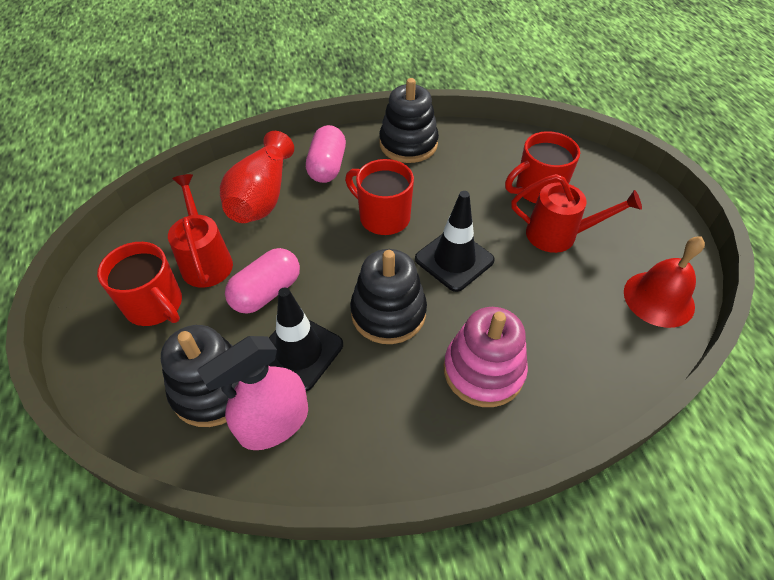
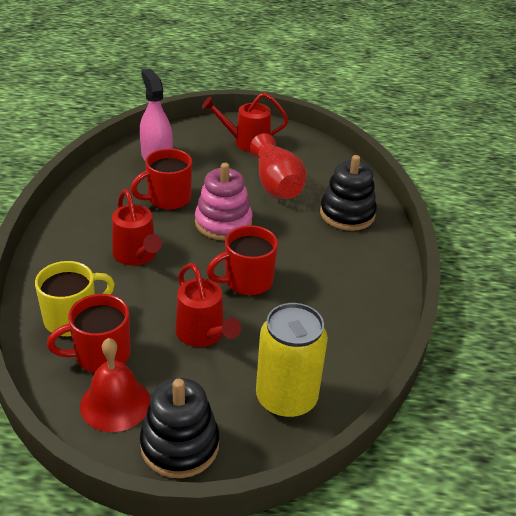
black stacking toy: 3 -> 2
black traffic cone: 2 -> 0
pink capsule: 2 -> 0
red watering can: 2 -> 3
yellow can: 0 -> 1
yellow mug: 0 -> 1

